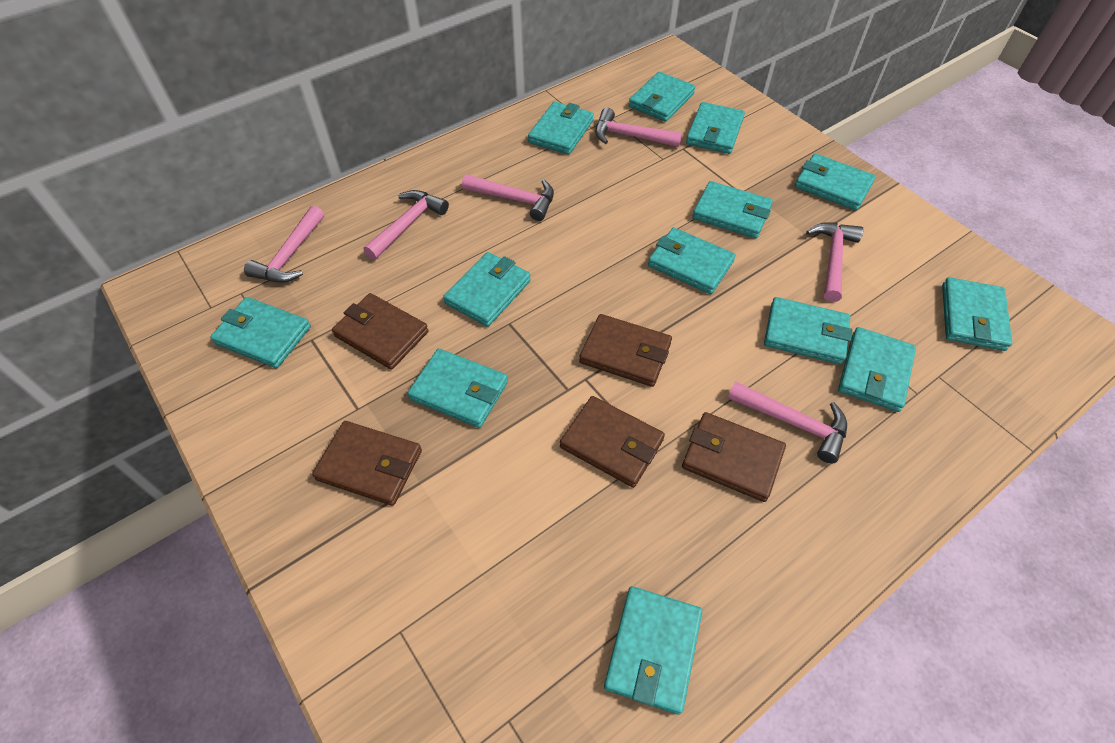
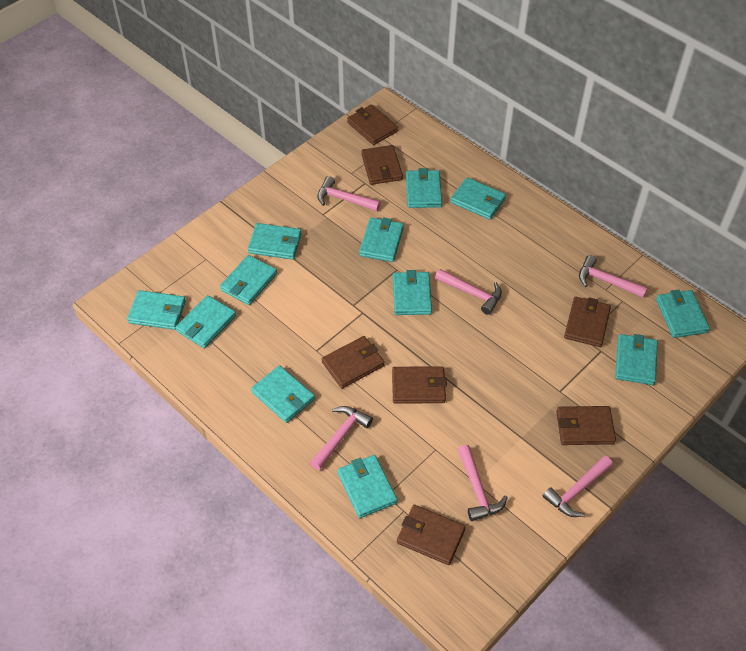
brown wallet: 5 -> 7
turquoise wallet: 13 -> 12

